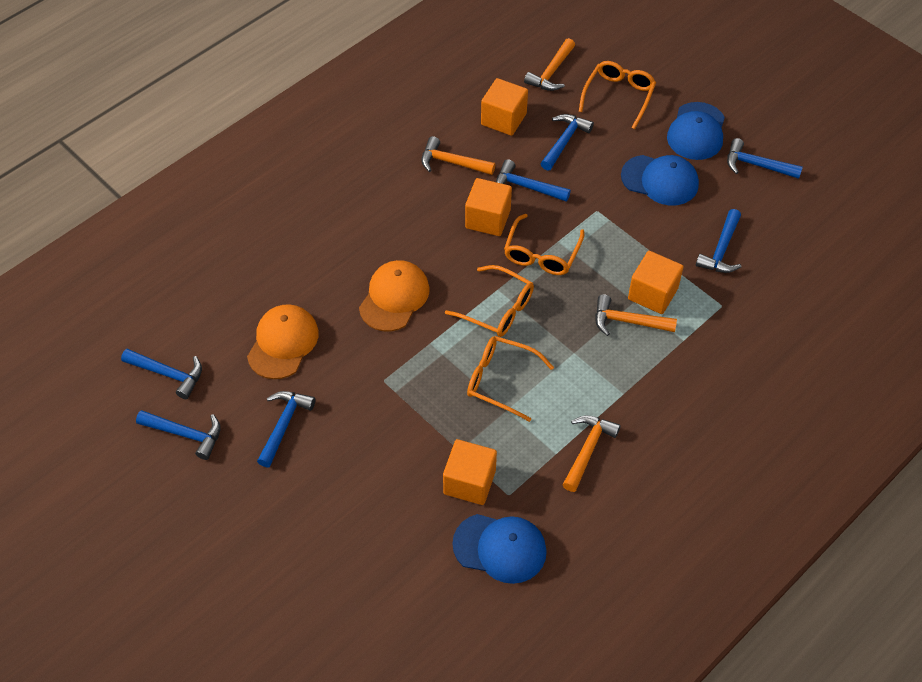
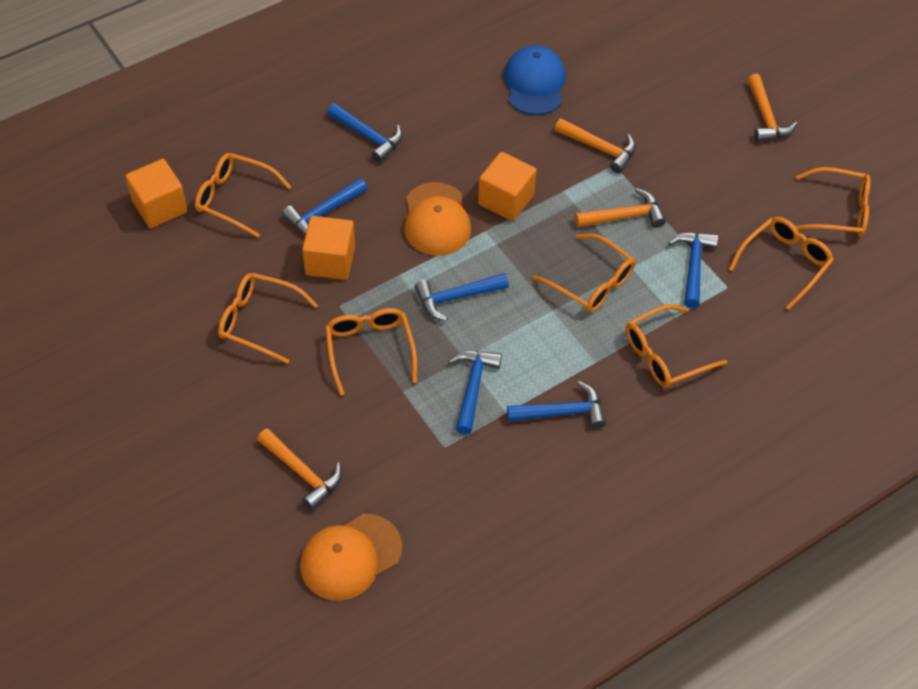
blue cap: 3 -> 1
blue hammer: 7 -> 6
orange cube: 4 -> 3
orange glasses: 4 -> 7

